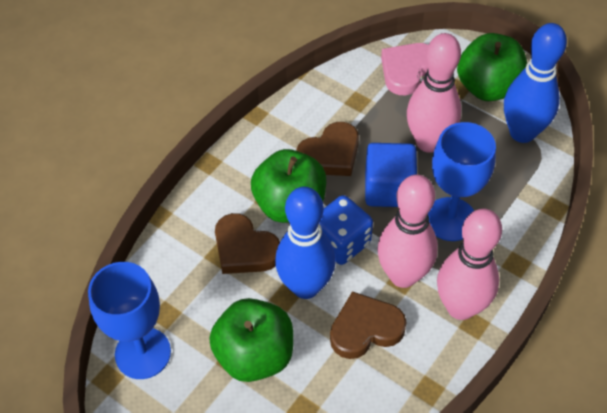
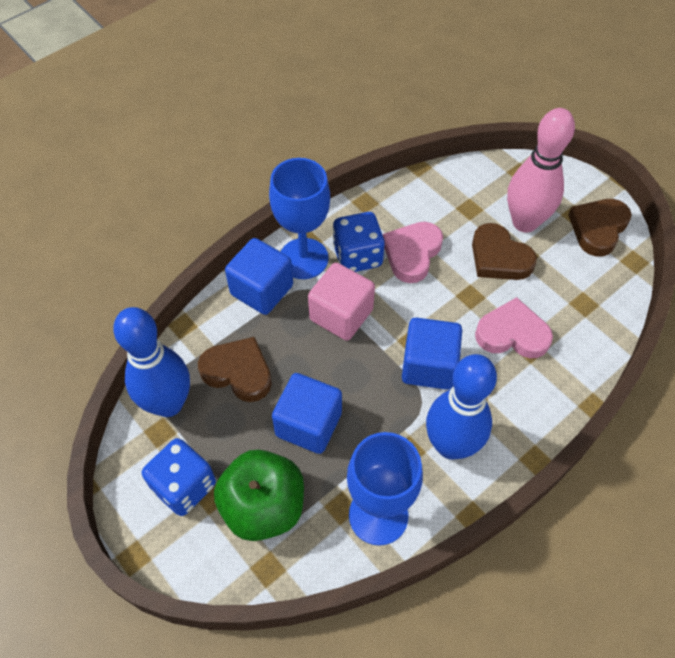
blue cube: 1 -> 3
blue dice: 1 -> 2
green apple: 3 -> 1
pink bowling pin: 3 -> 1
pink cube: 0 -> 1
pink heart: 1 -> 2

